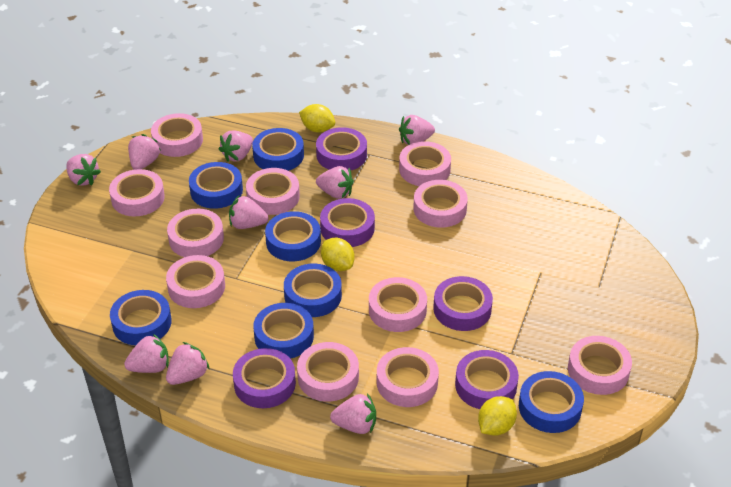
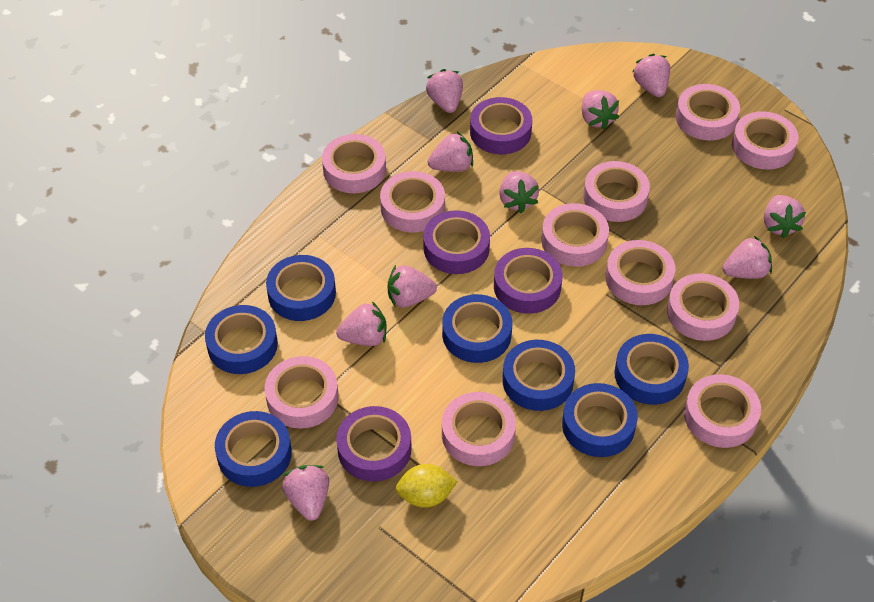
pink strawberry: 9 -> 10
purple tape: 5 -> 4
yellow lemon: 3 -> 1

